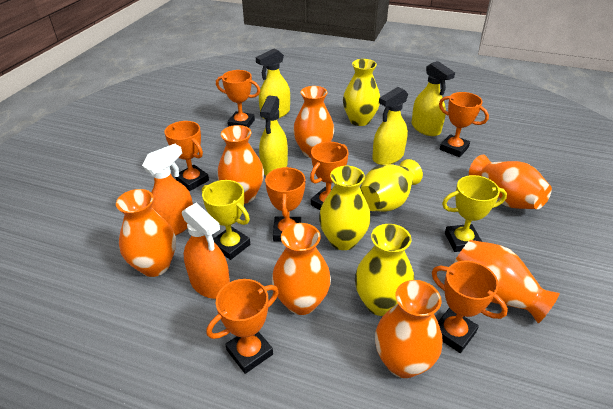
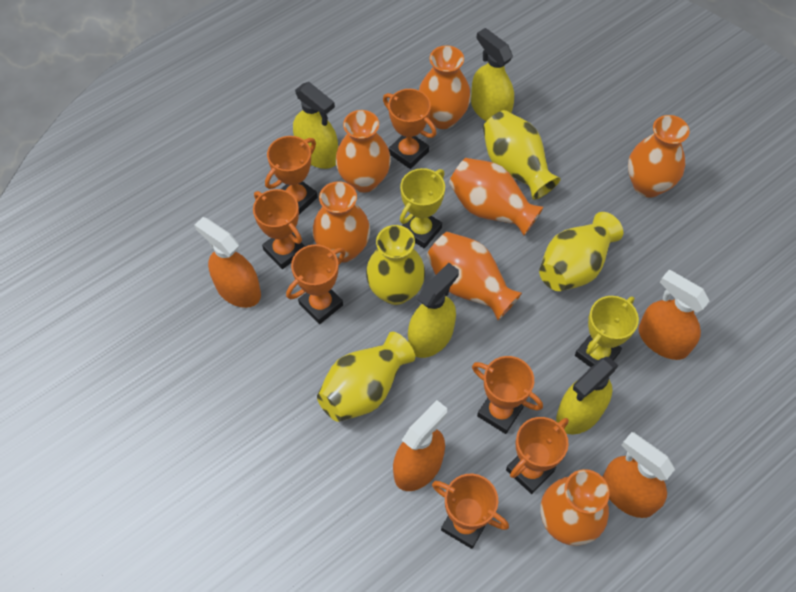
orange spray bottle: 2 -> 4

